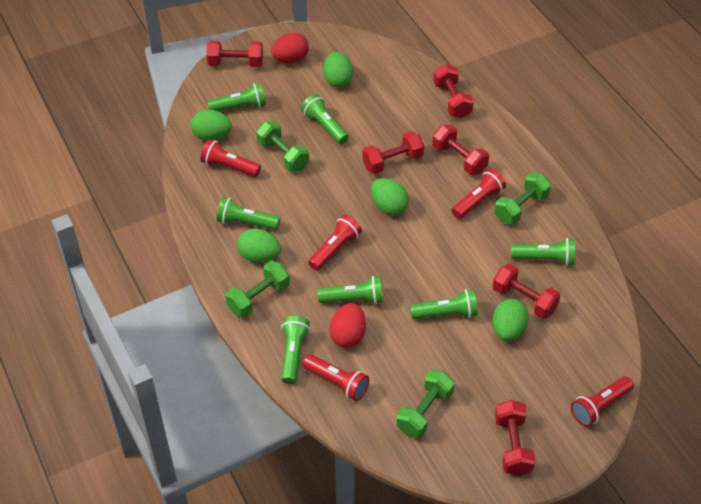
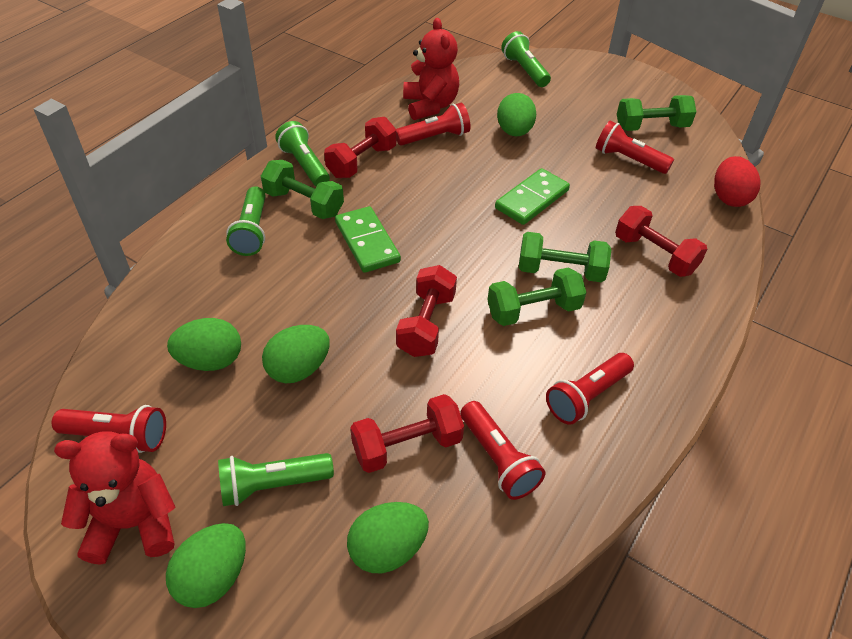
green domino: 0 -> 2
green flashlight: 7 -> 4
red dumbbell: 6 -> 4
red egg: 2 -> 1
red teddy bear: 0 -> 2

